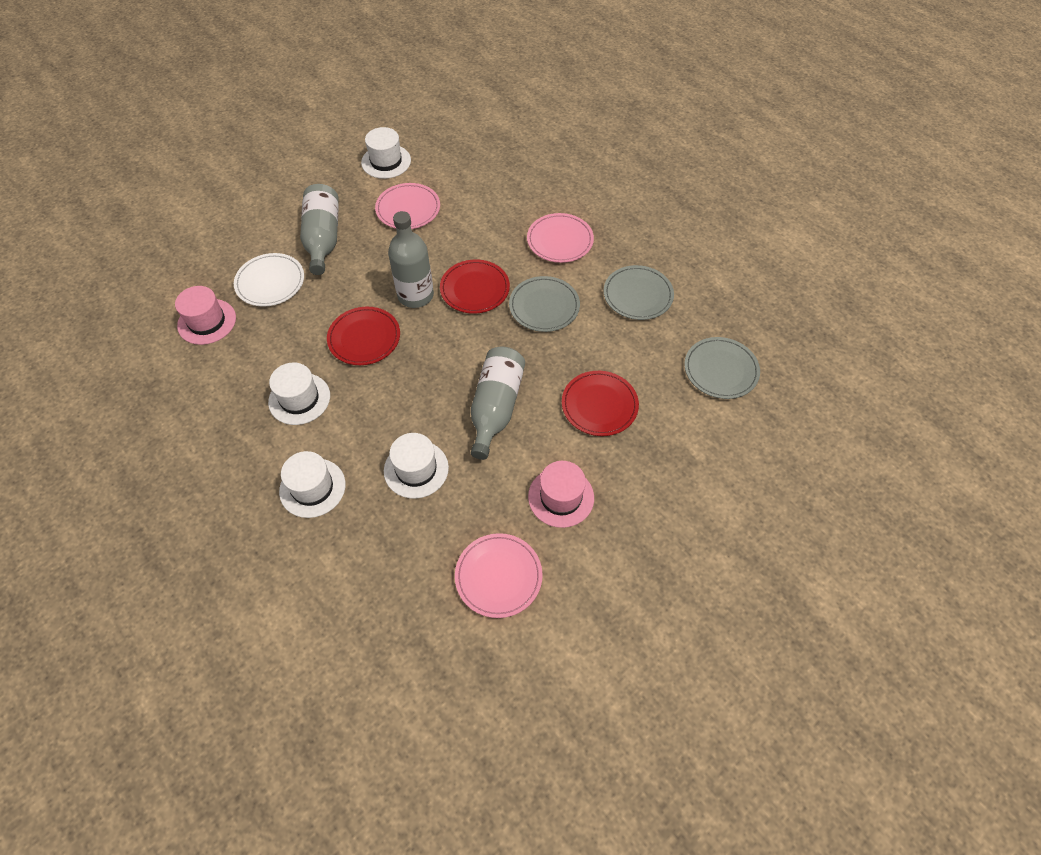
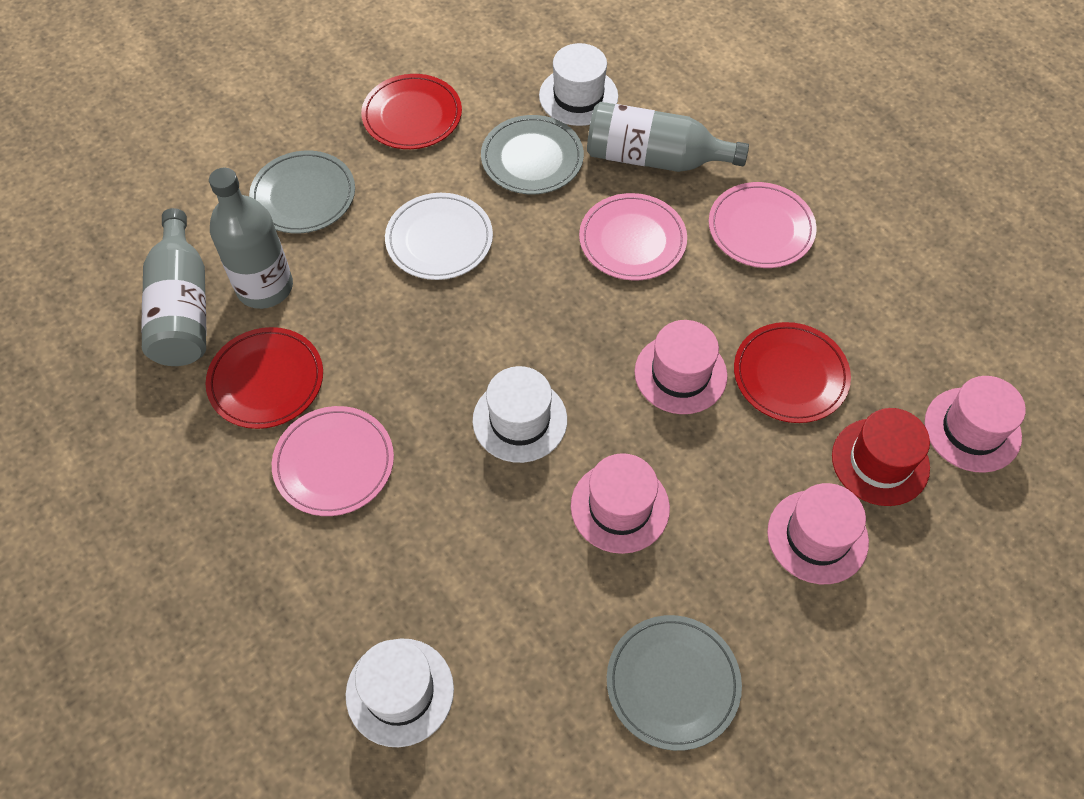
pink hat: 2 -> 4
red hat: 0 -> 1
white hat: 4 -> 3

